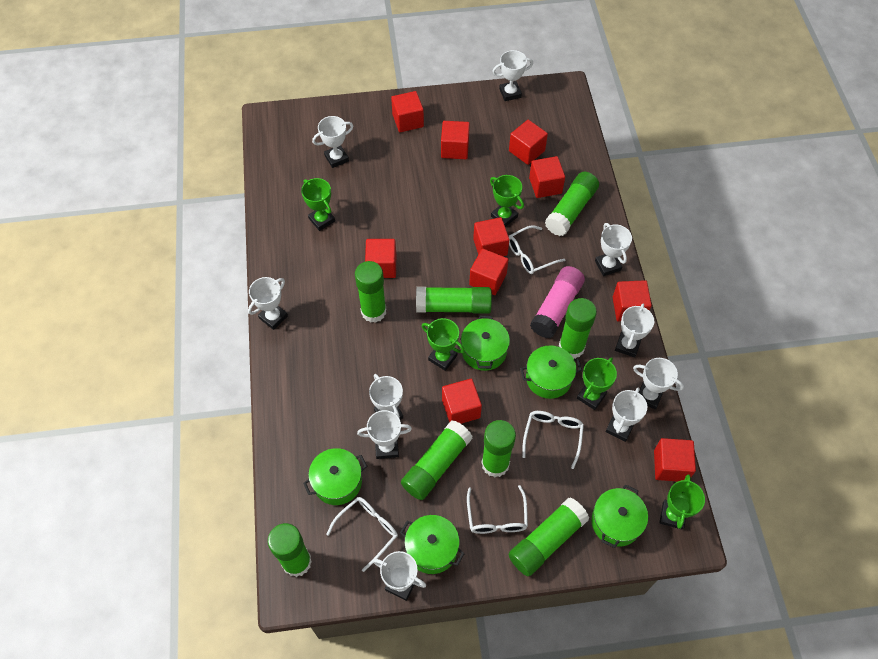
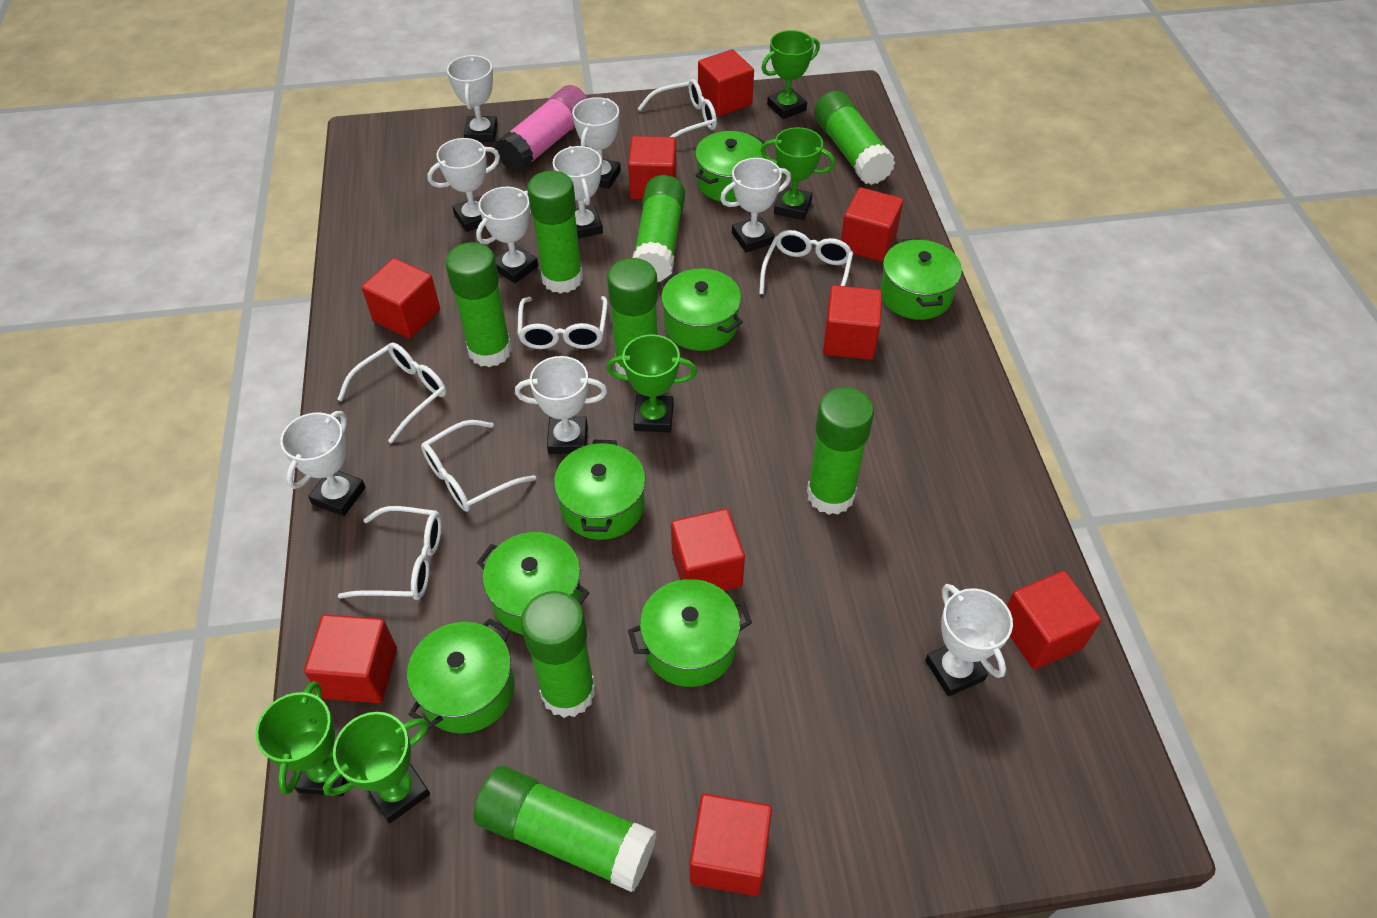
green pot: 5 -> 7
red cube: 10 -> 9
white glasses: 4 -> 6
white trophy: 10 -> 9

